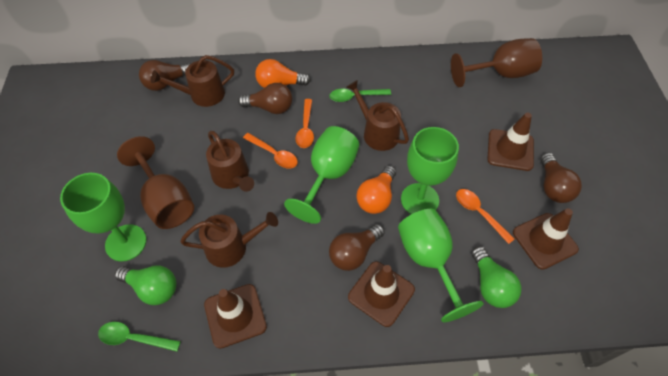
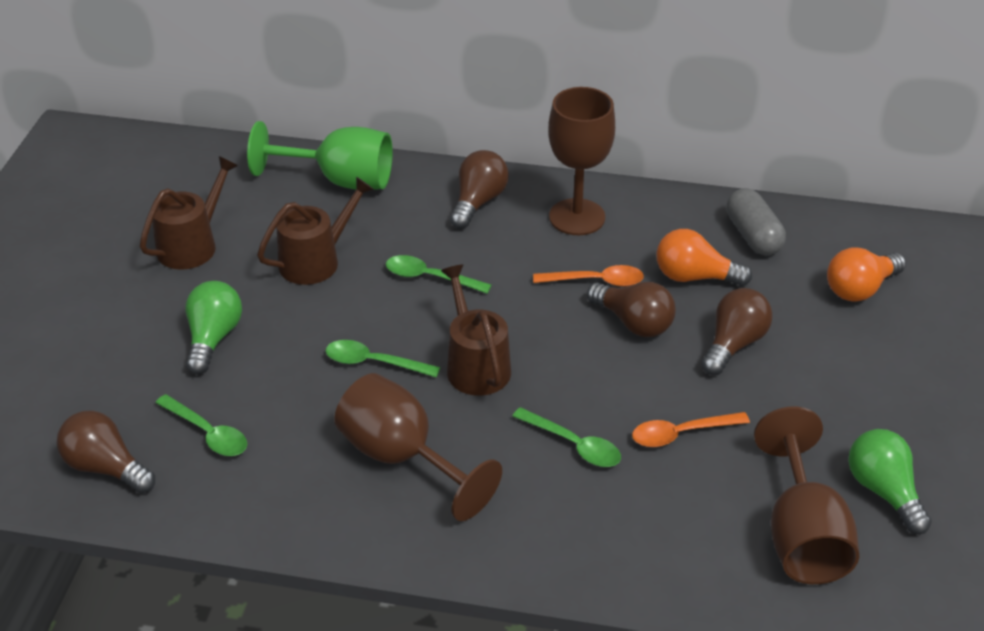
brown goblet: 2 -> 3
brown traffic cone: 4 -> 0
brown watering can: 4 -> 3
green goblet: 4 -> 1
green spoon: 2 -> 4
grey capsule: 0 -> 1
orange spoon: 3 -> 2

